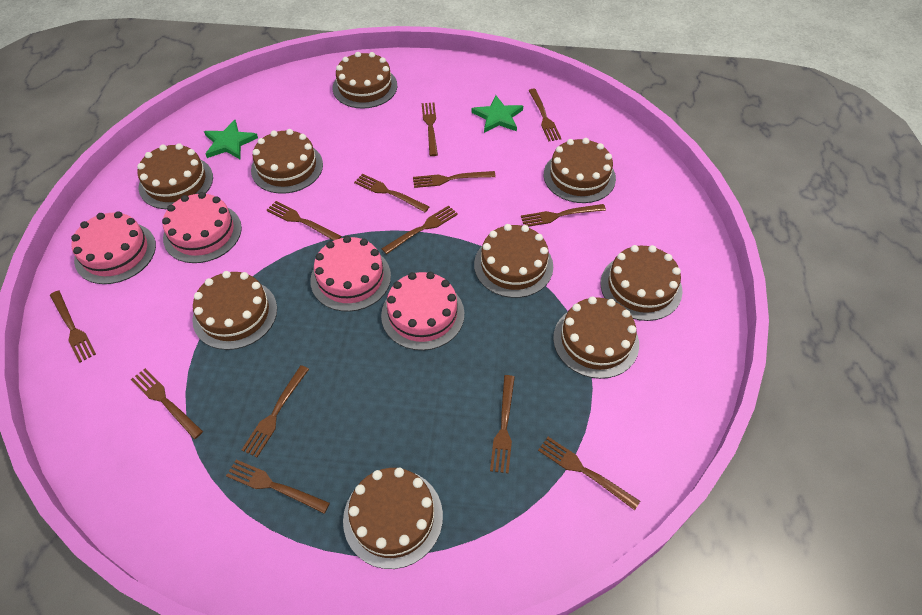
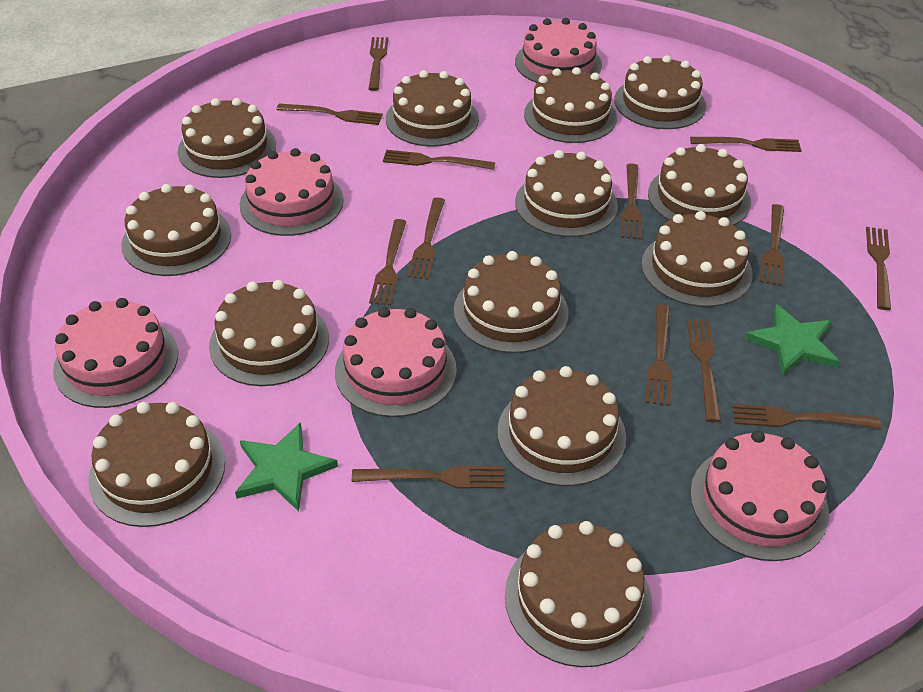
brown cake: 9 -> 13
pink cake: 4 -> 5

